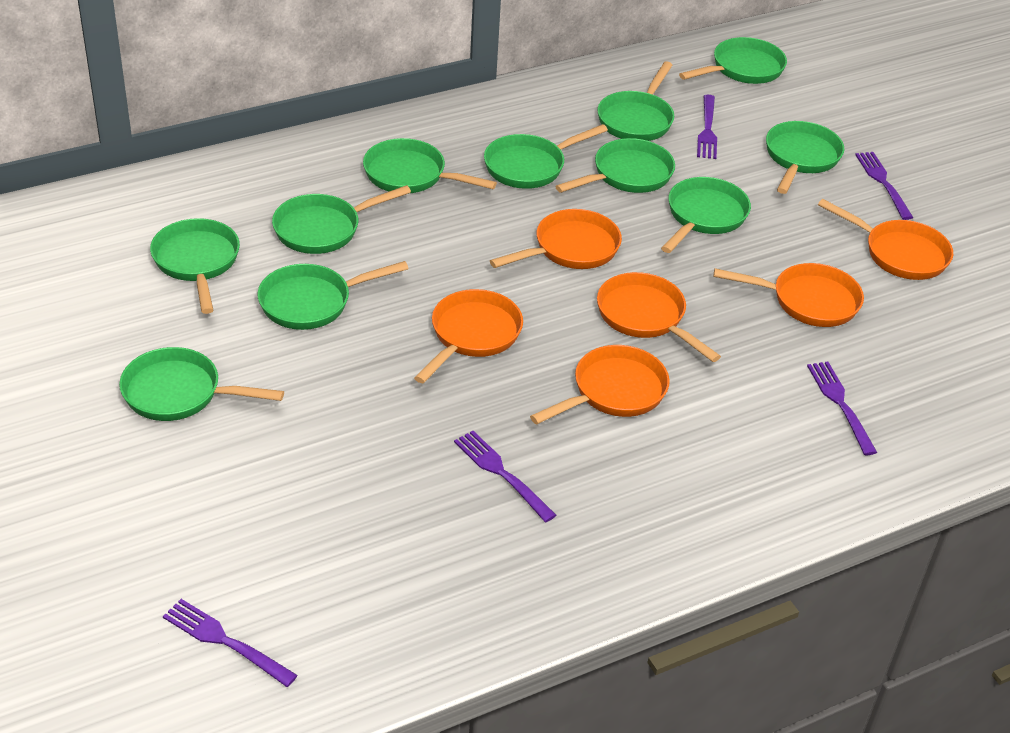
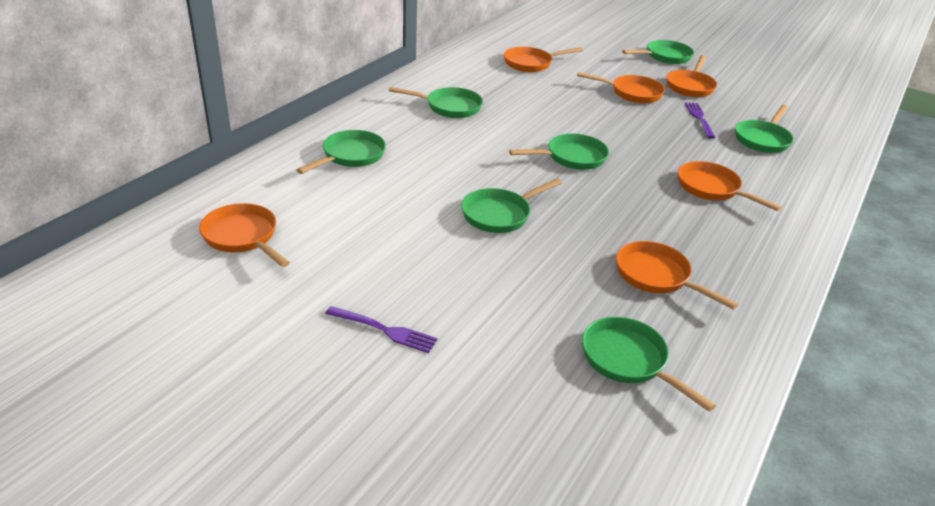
green pan: 11 -> 7
purple fork: 5 -> 2

